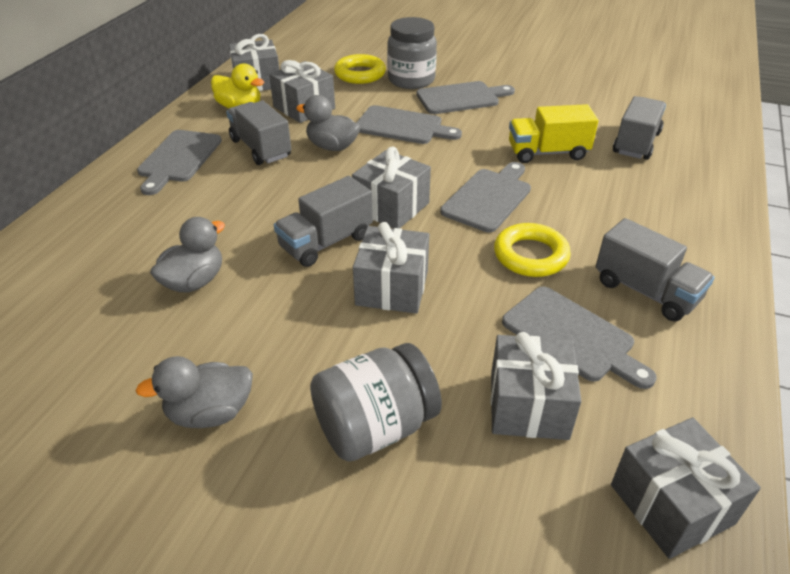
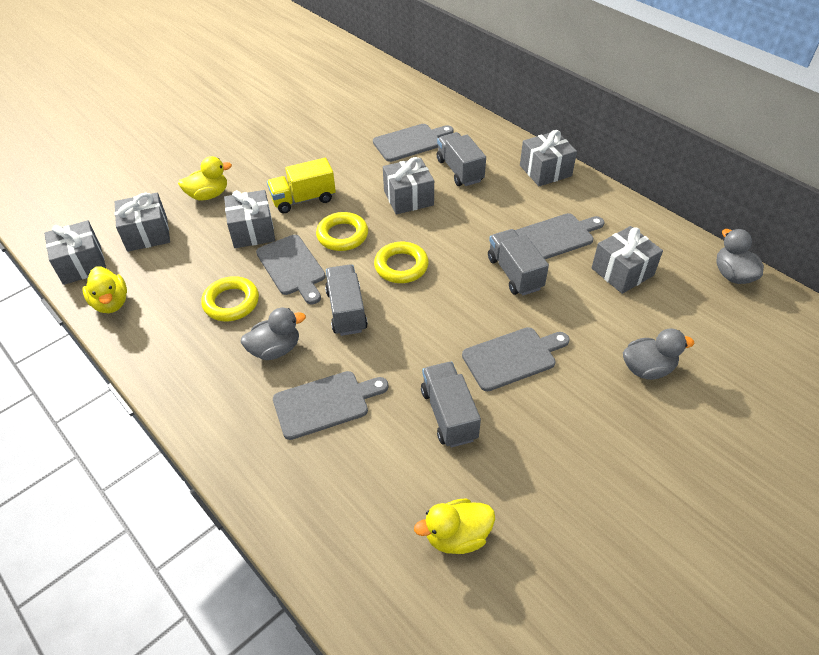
grey jar: 2 -> 0
yellow duck: 1 -> 3
yellow ring: 2 -> 3

